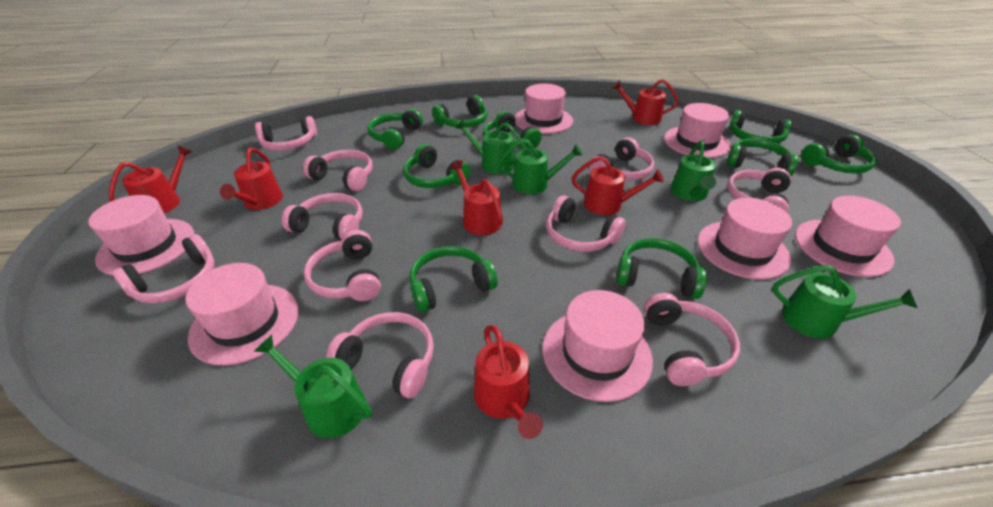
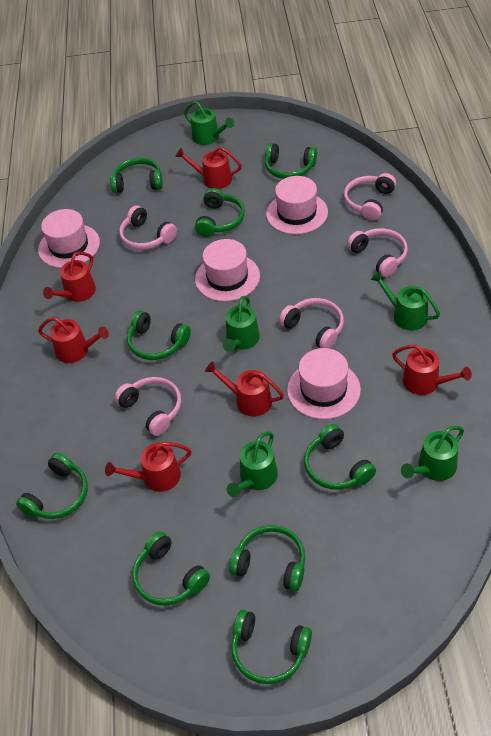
pink hat: 7 -> 4
pink headphones: 10 -> 5

